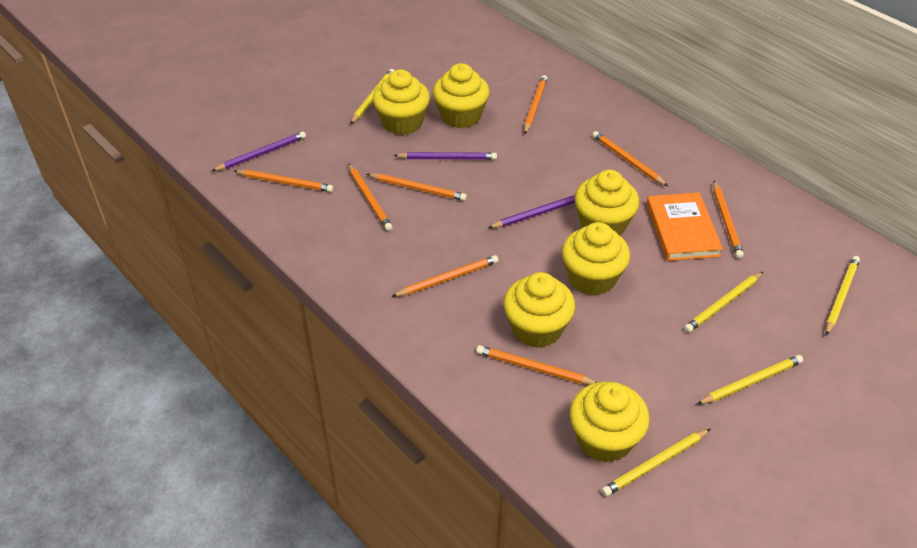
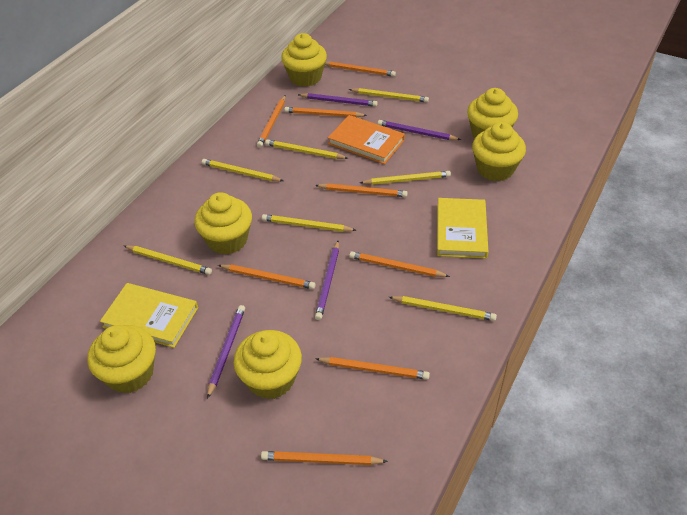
purple pencil: 3 -> 4
yellow book: 0 -> 2
yellow pencil: 5 -> 7

